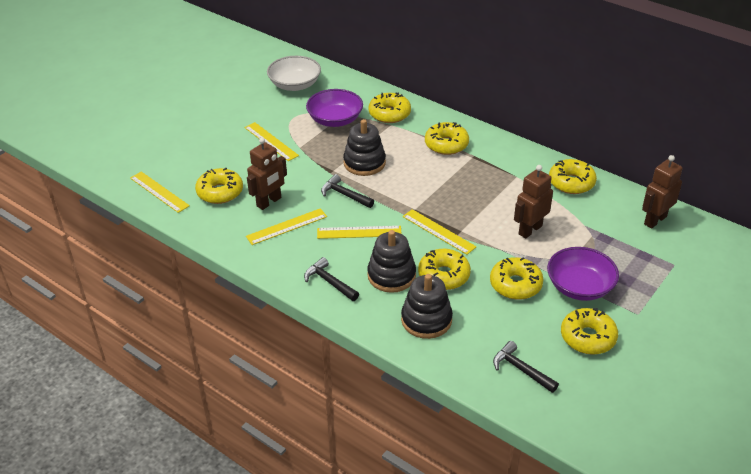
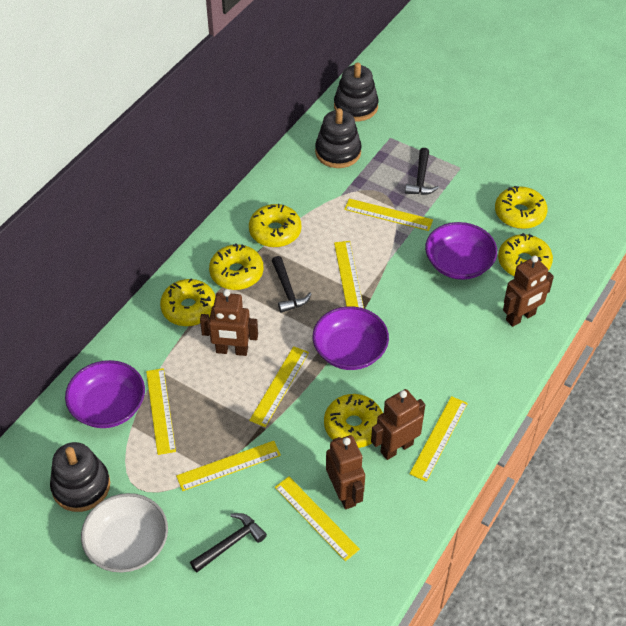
brown robot: 3 -> 4
purple bowl: 2 -> 3
yellow donut: 7 -> 6
yellow ruler: 5 -> 7

